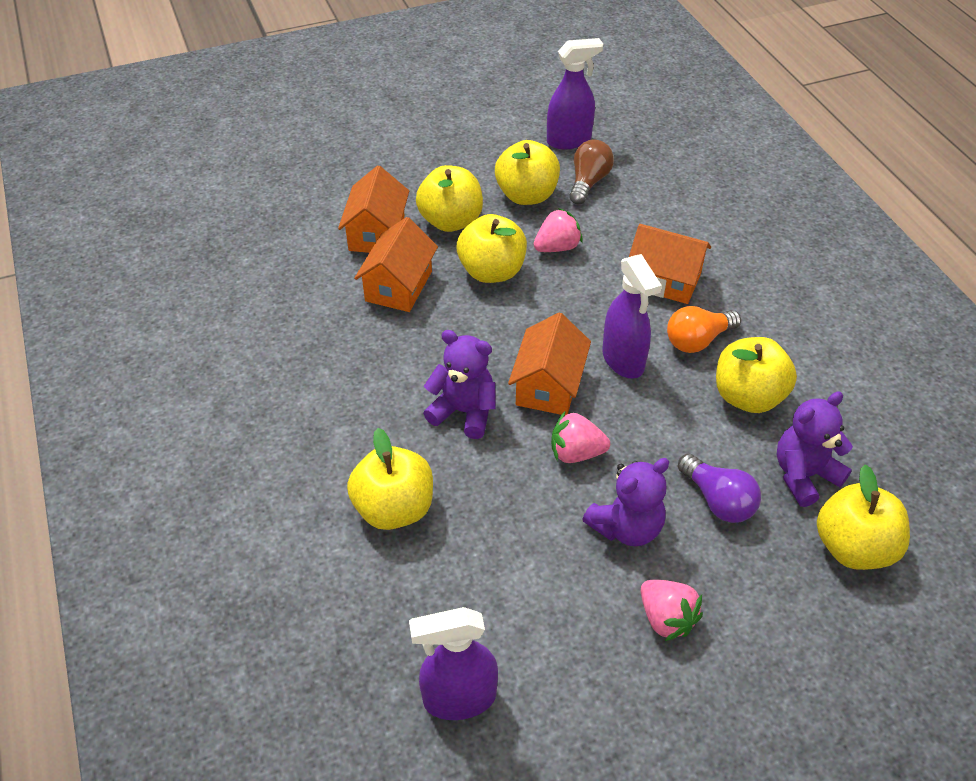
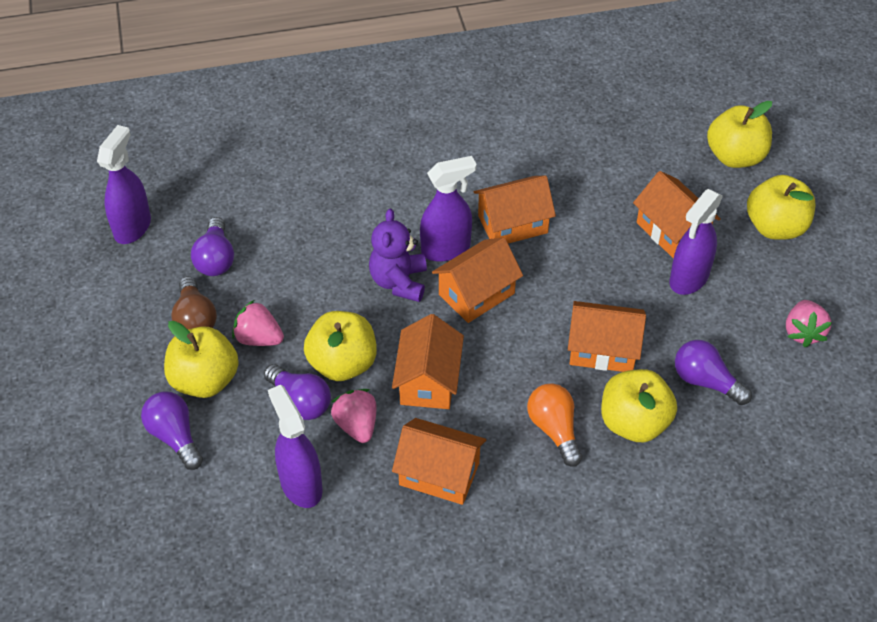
orange house: 4 -> 6
purple light bulb: 1 -> 4
purple spray bottle: 3 -> 4
purple teddy bear: 3 -> 1
yellow apple: 6 -> 5

